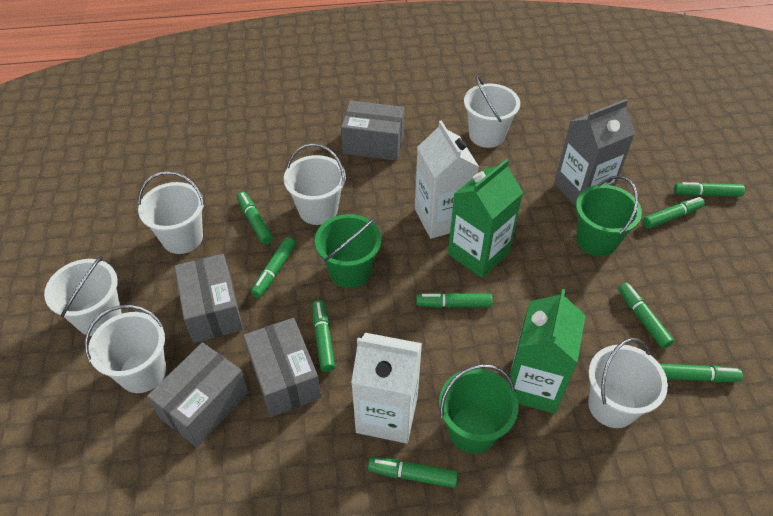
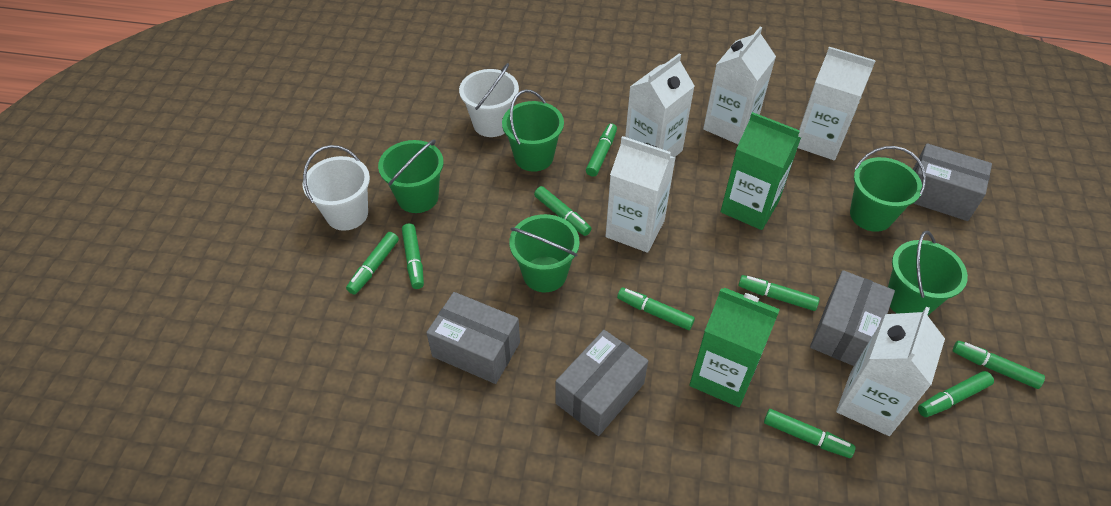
green bucket: 3 -> 5
grey carton: 1 -> 0
white bucket: 6 -> 2
white carton: 2 -> 5

